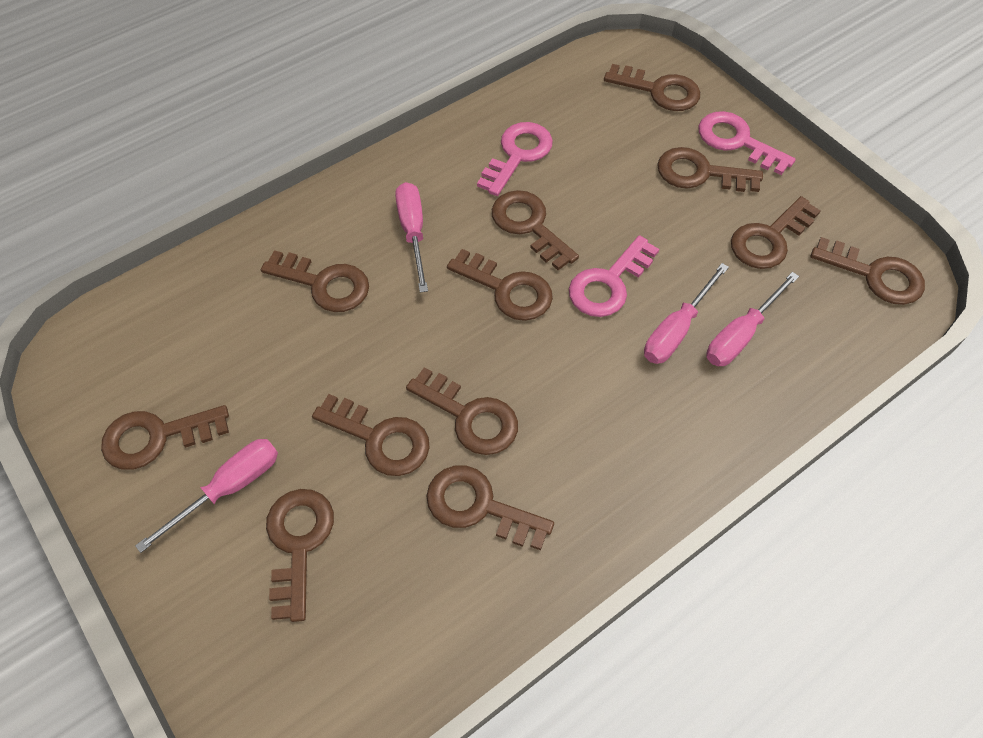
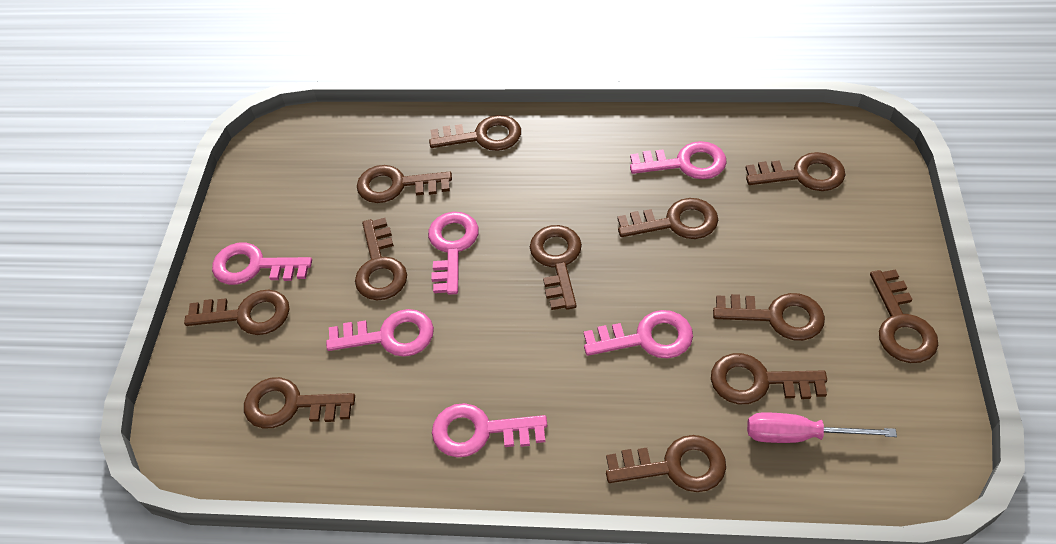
pink key: 3 -> 6
pink screwdriver: 4 -> 1

